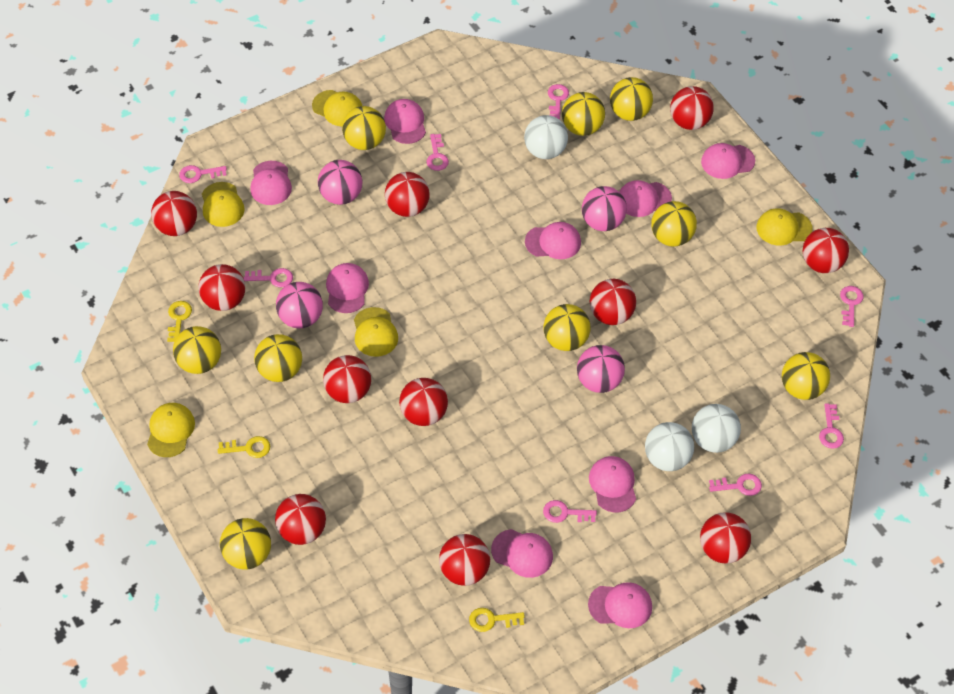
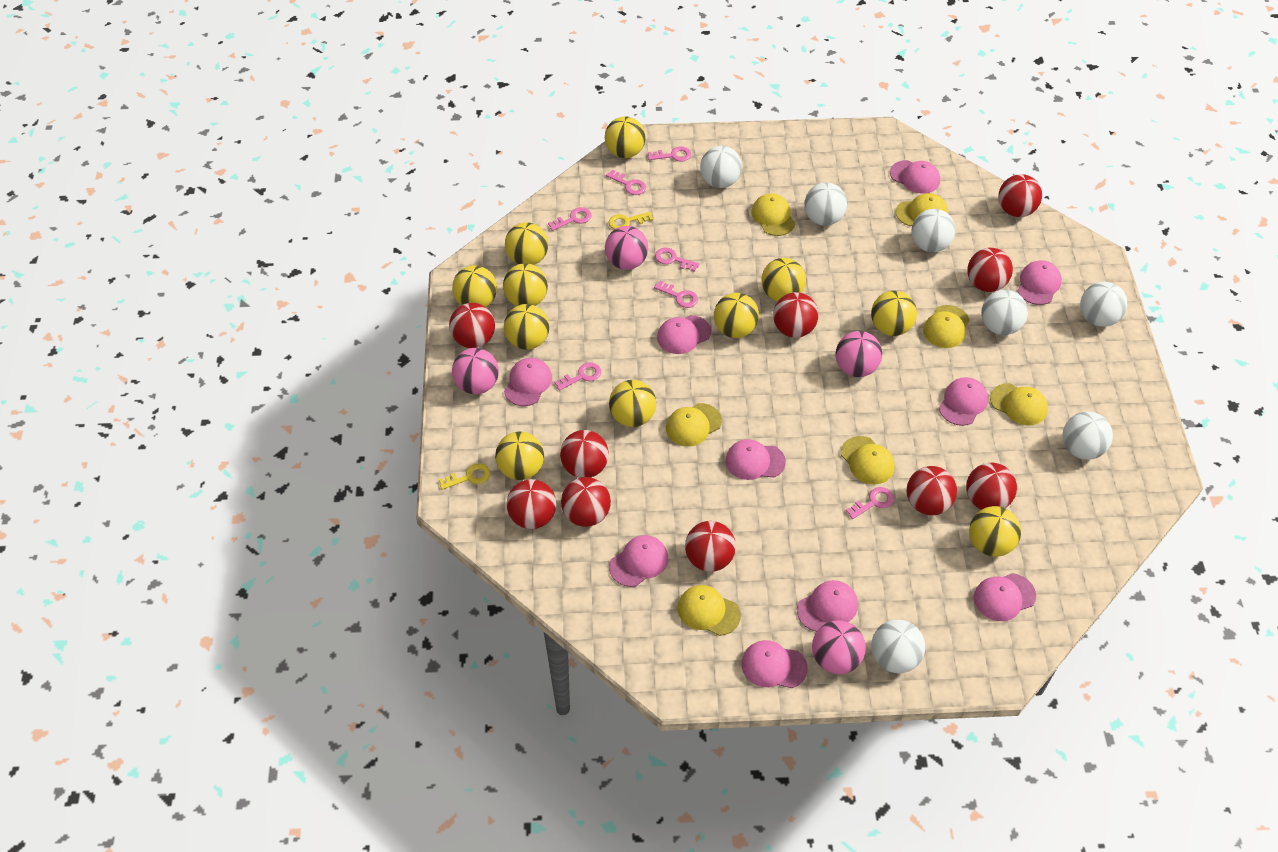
pink cap: 9 -> 10
pink key: 8 -> 7
red ball: 11 -> 10
white ball: 3 -> 7
yellow ball: 9 -> 11
yellow cap: 5 -> 7
yellow key: 3 -> 2

